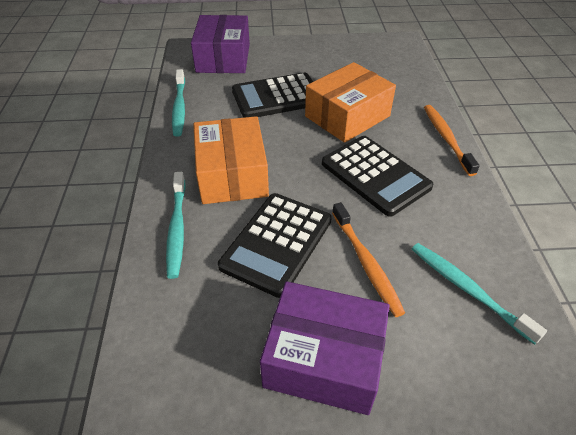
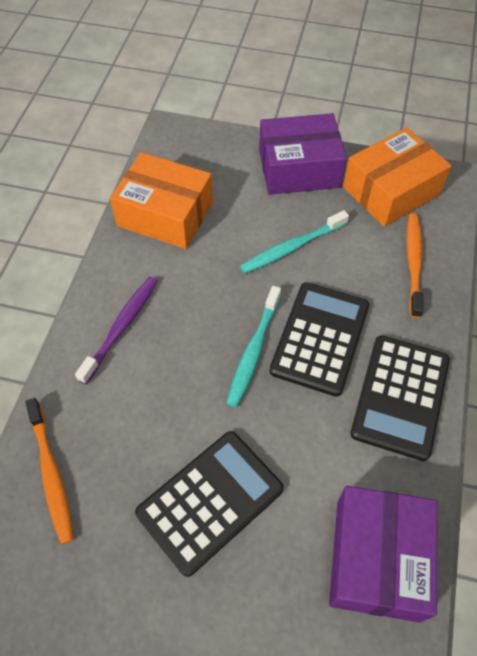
purple toothbrush: 0 -> 1
turquoise toothbrush: 3 -> 2

